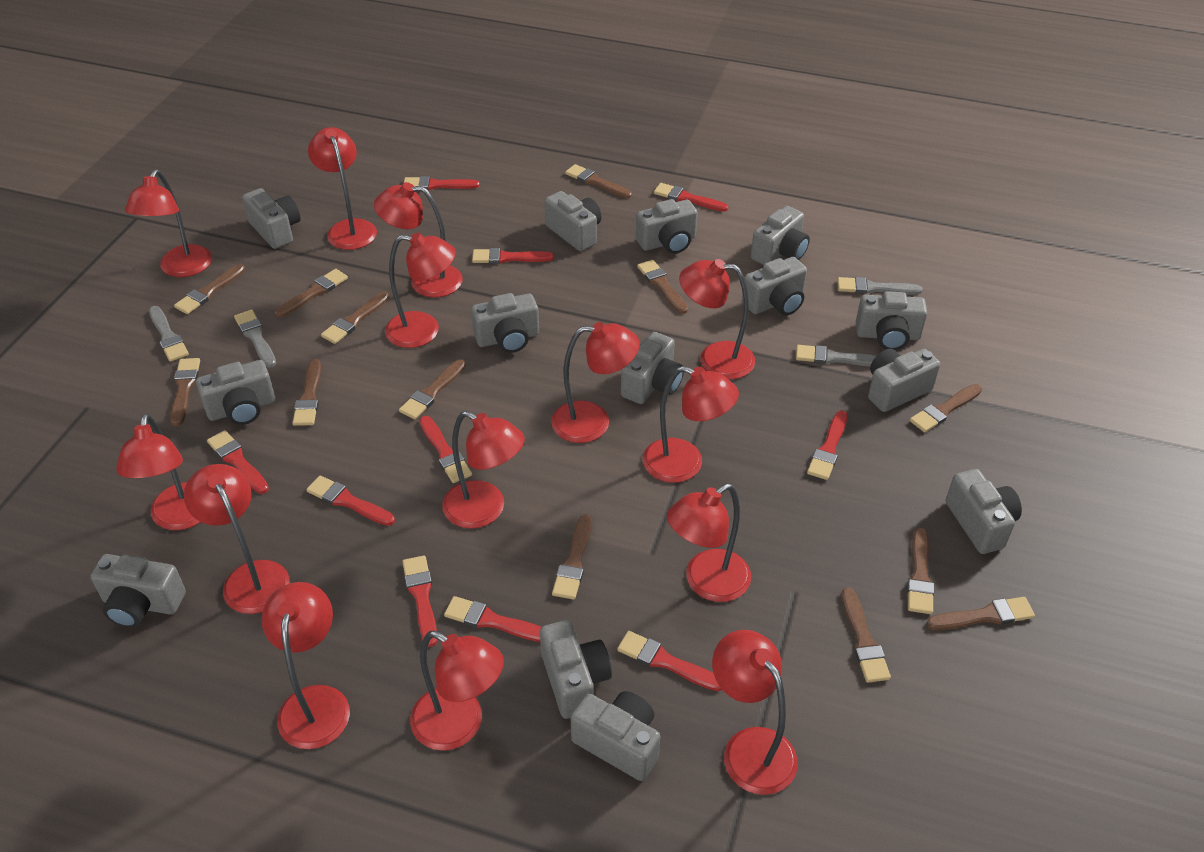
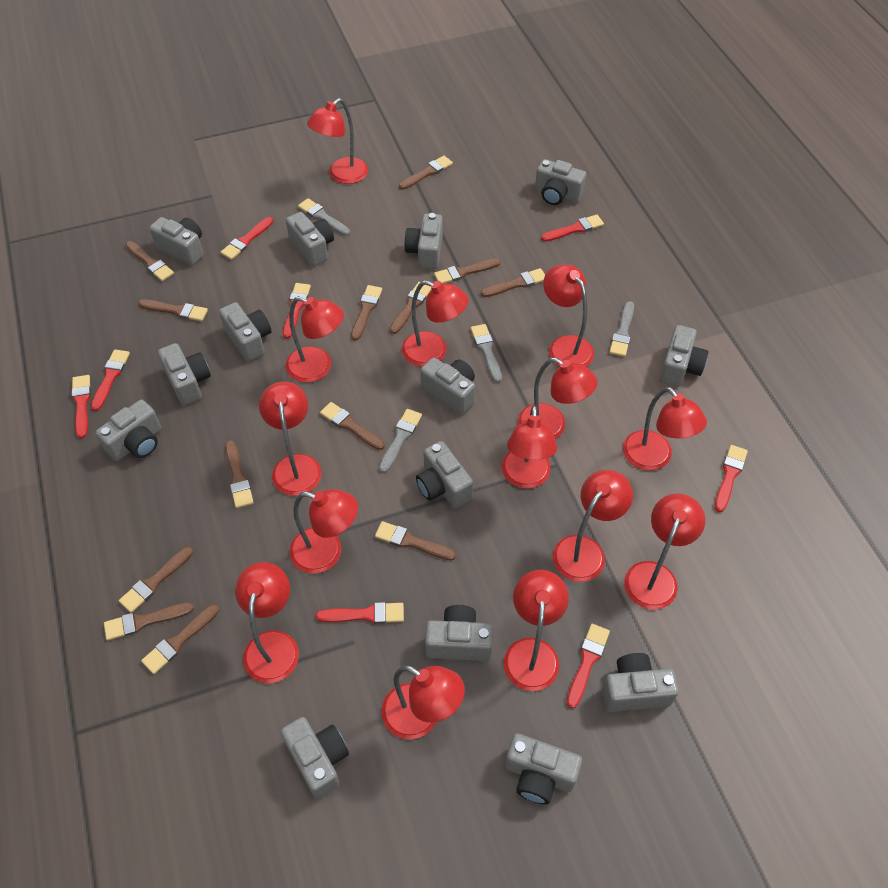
red brush: 10 -> 8

